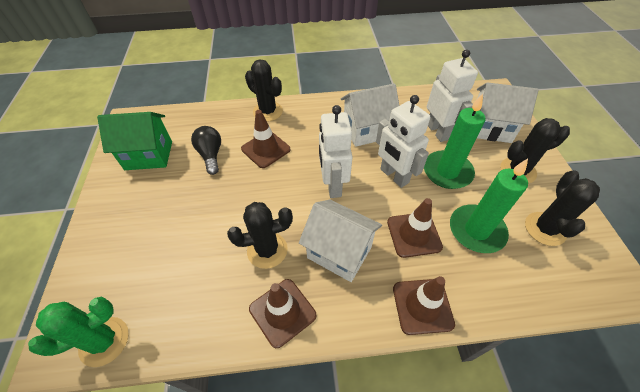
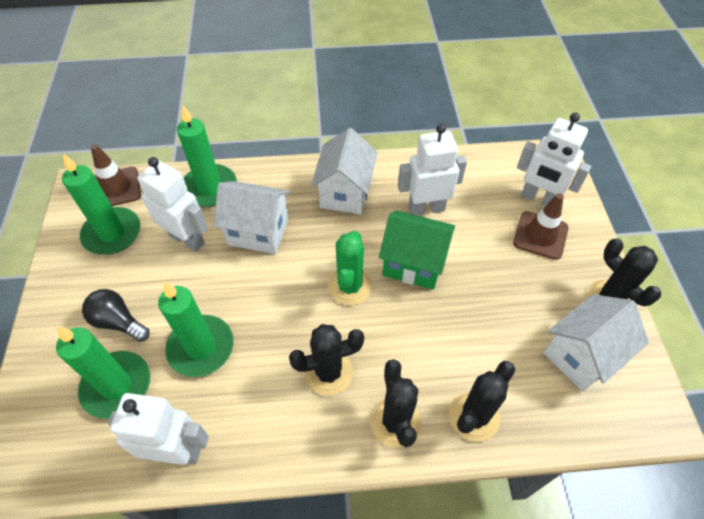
brown traffic cone: 4 -> 2
green candle: 2 -> 4
white robot: 3 -> 4

